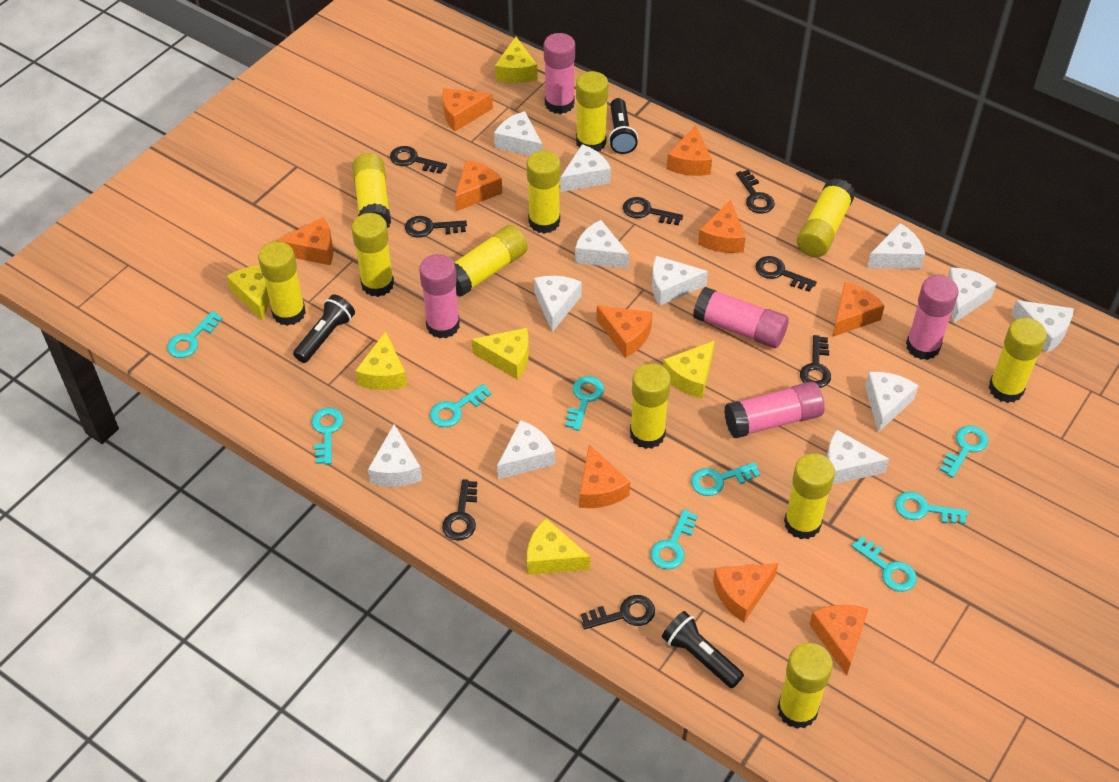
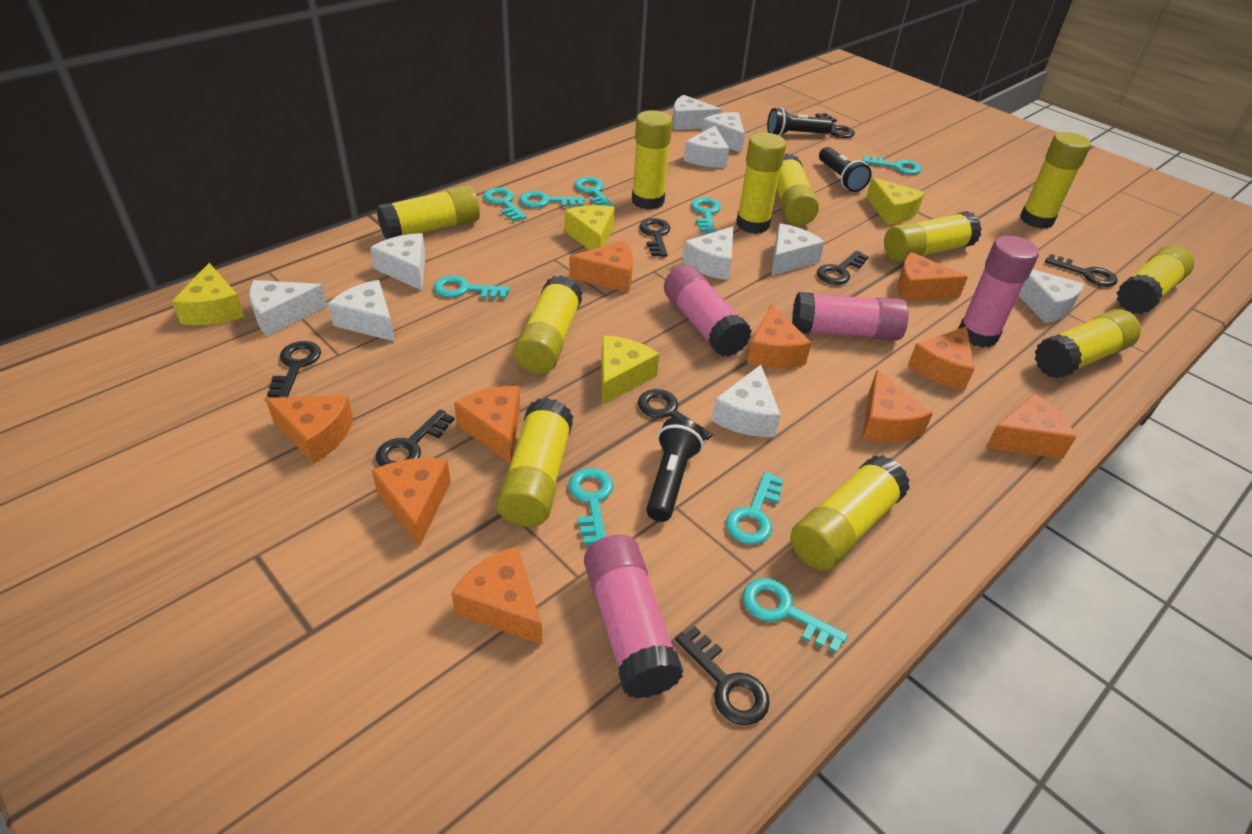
pink glue stick: 5 -> 4
white cheese: 12 -> 10
yellow cheese: 6 -> 4

